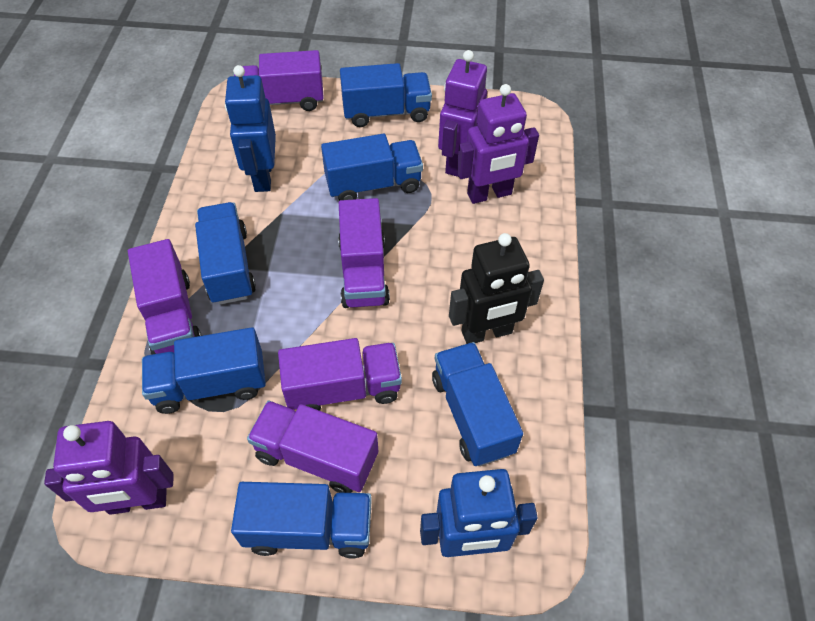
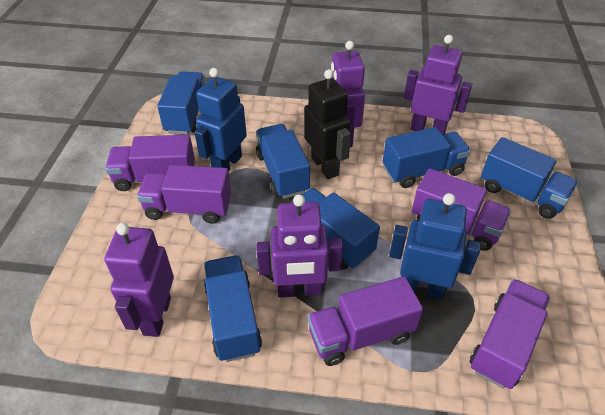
purple robot: 3 -> 4

